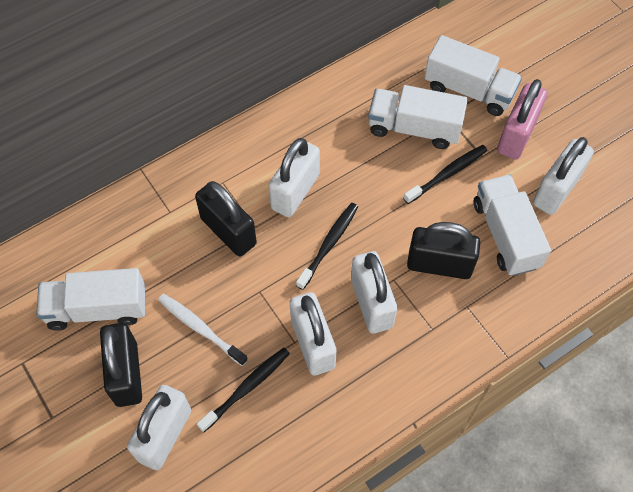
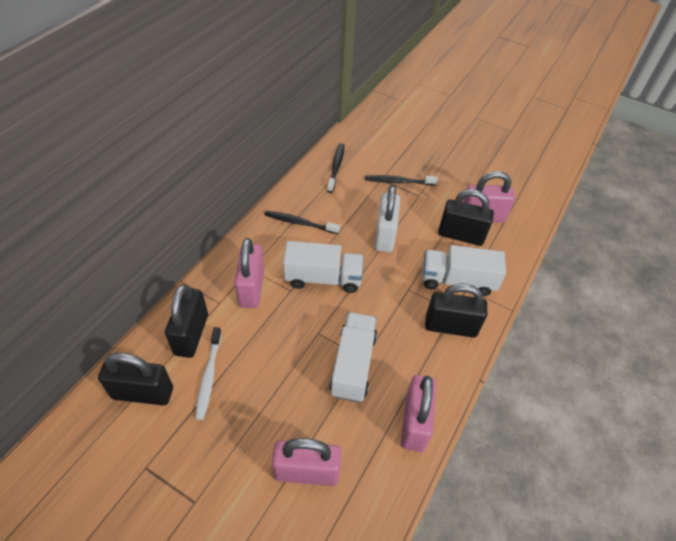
black padlock: 3 -> 4
pink padlock: 1 -> 4
white padlock: 5 -> 1
white truck: 4 -> 3

